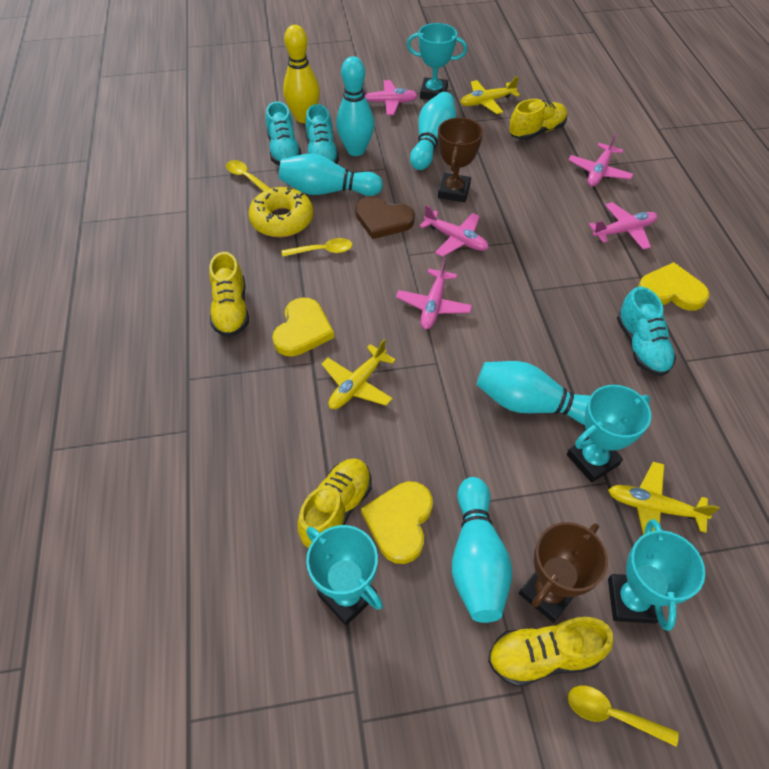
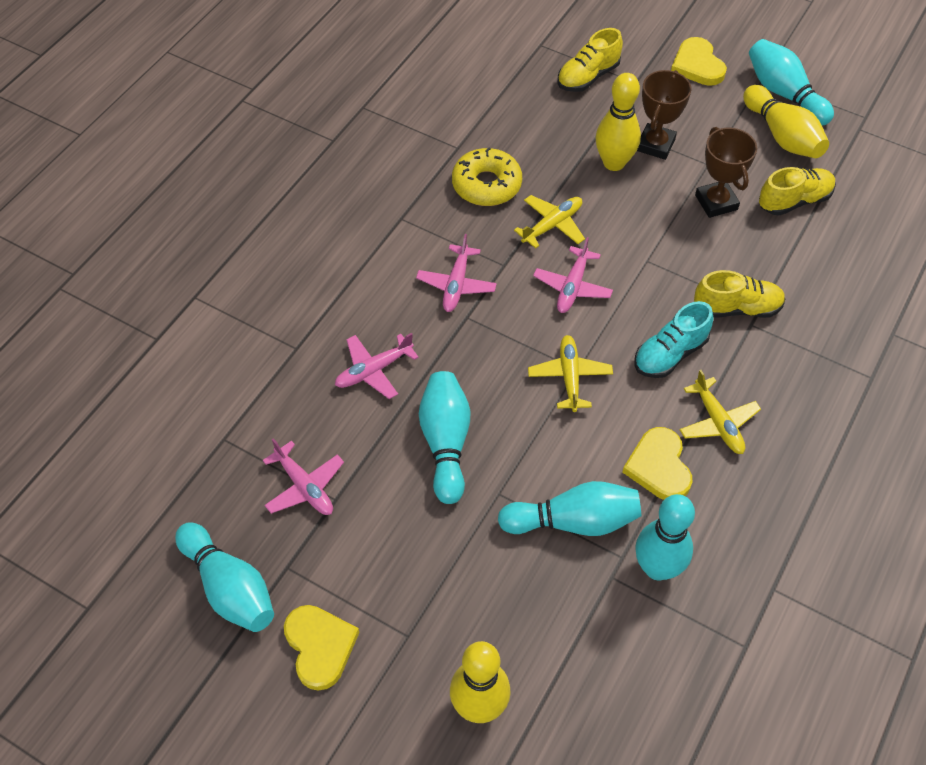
brown heart: 1 -> 0
pink plane: 5 -> 4
turquoise shoe: 3 -> 1
turquoise trophy: 4 -> 0
yellow bowling pin: 1 -> 3
yellow shoe: 4 -> 3
yellow spoon: 3 -> 0

